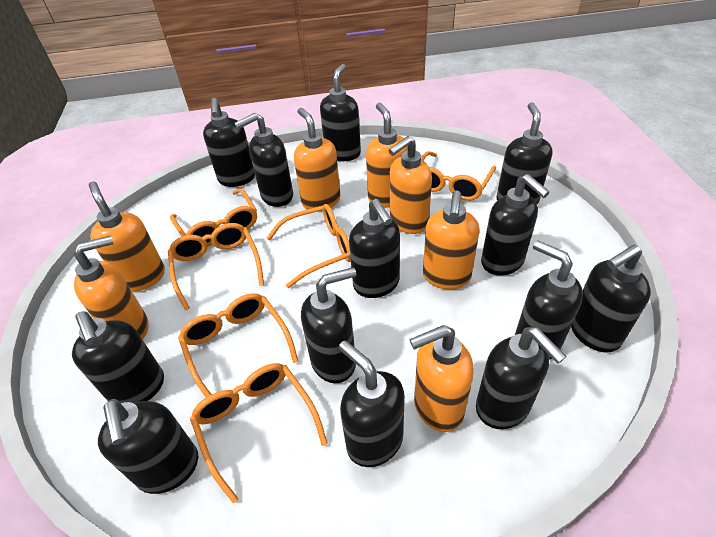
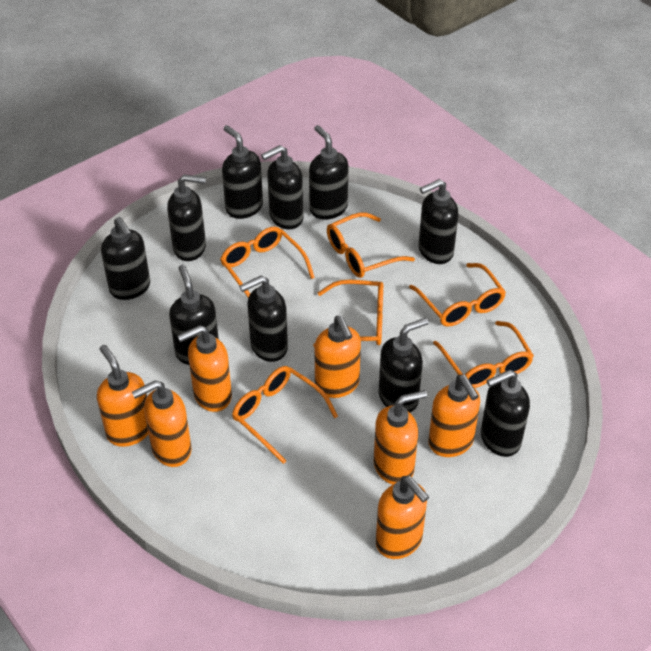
black soap dispenser: 13 -> 10

